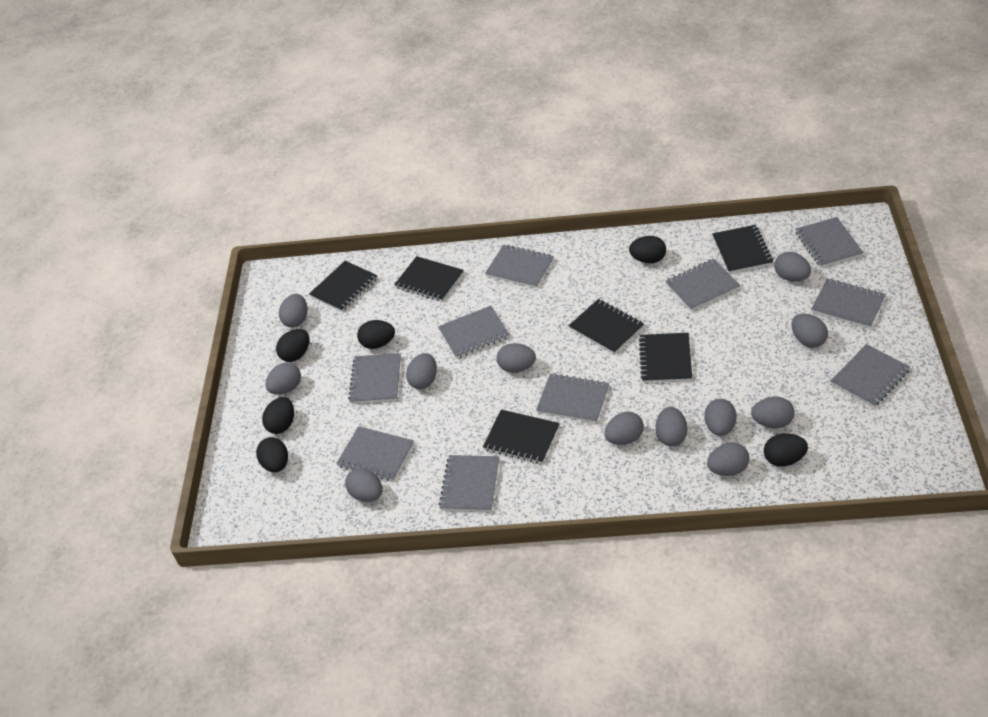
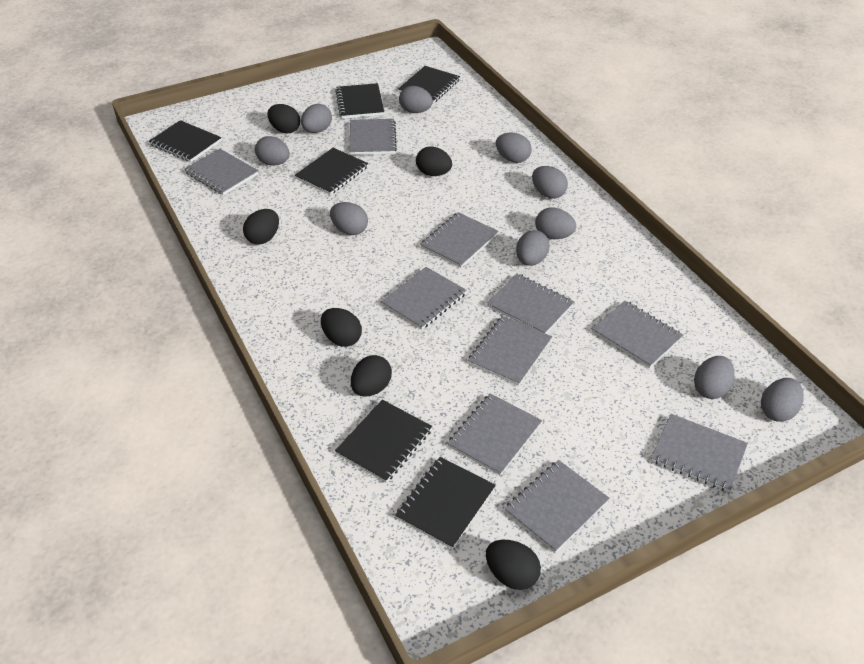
grey egg: 12 -> 10

